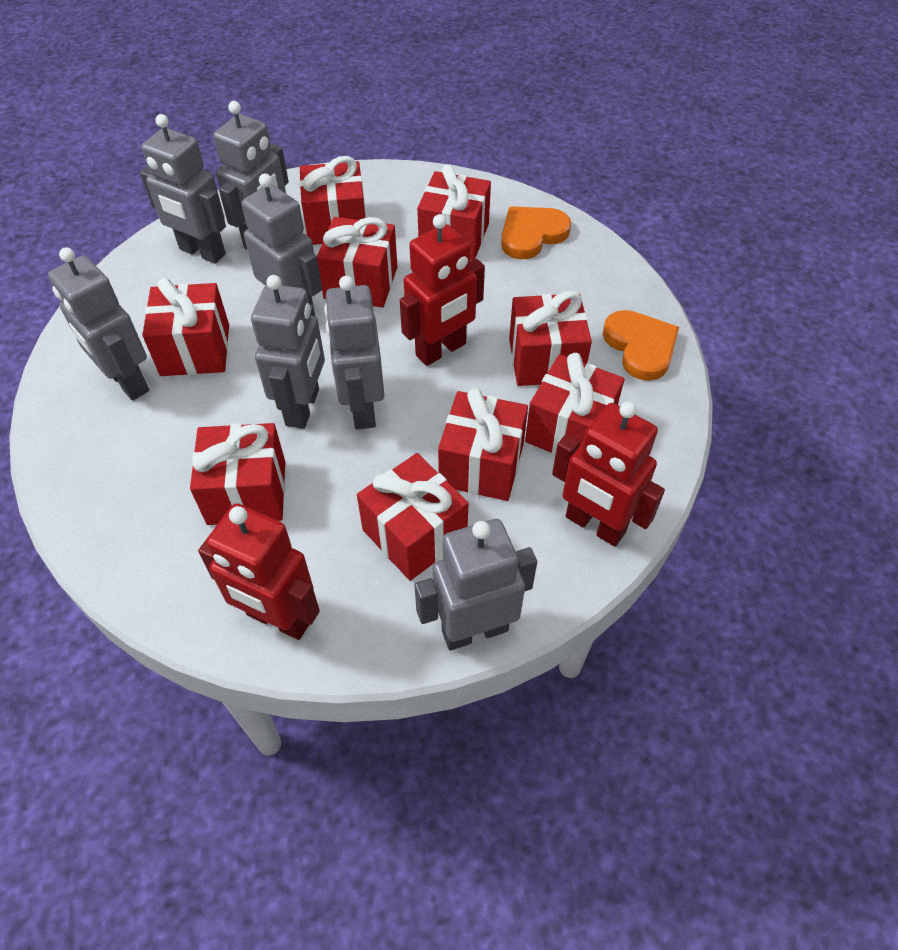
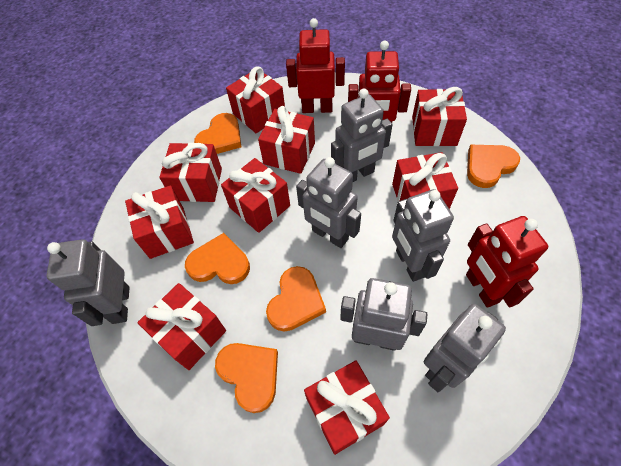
grey robot: 7 -> 6
orange heart: 2 -> 5

